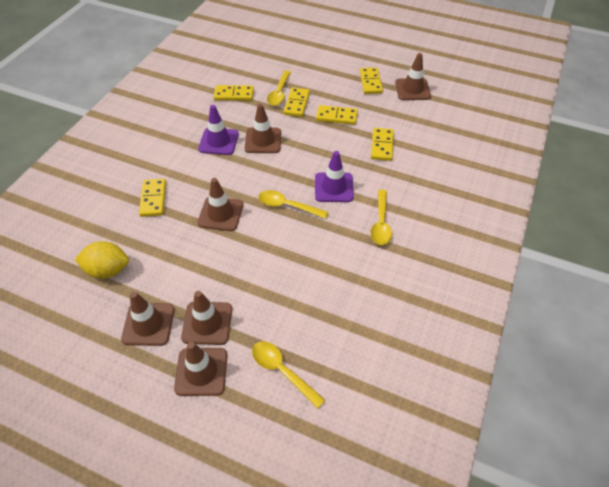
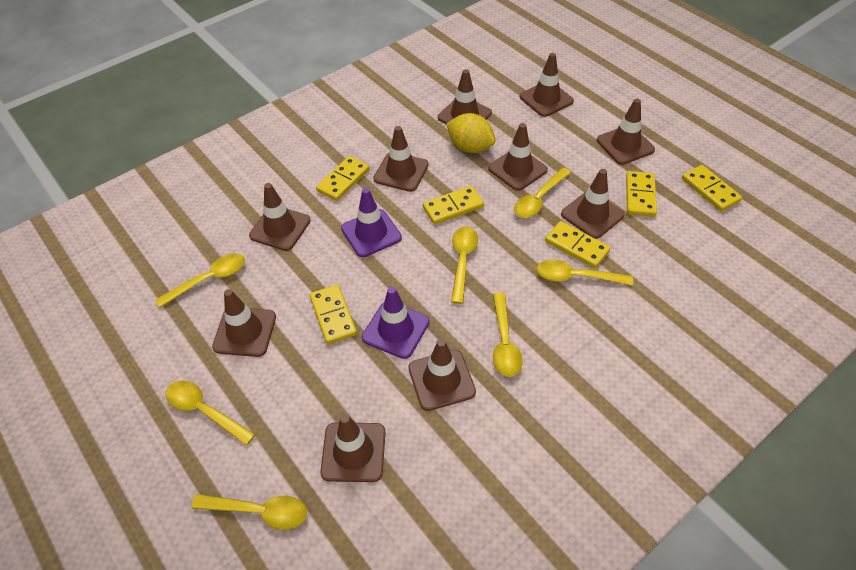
brown traffic cone: 6 -> 10
yellow spoon: 4 -> 7

